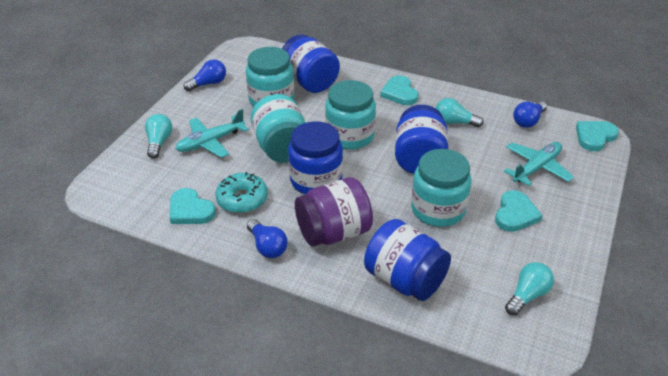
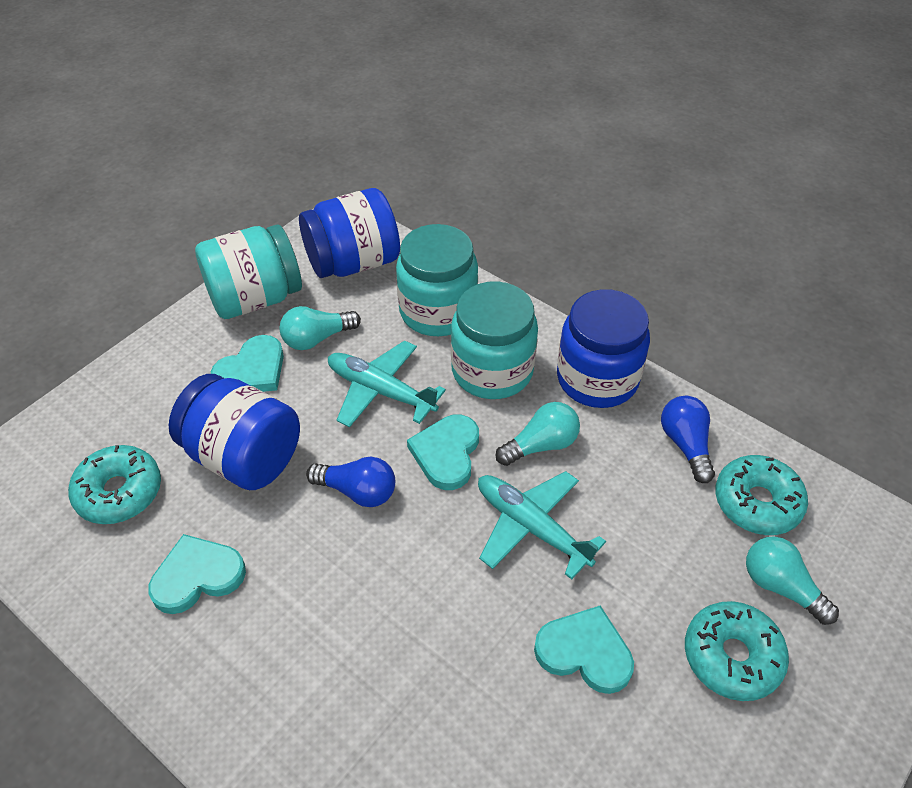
blue jar: 4 -> 3
blue light bulb: 3 -> 2
purple jar: 1 -> 0
turquoise donut: 1 -> 3
turquoise jar: 4 -> 3

